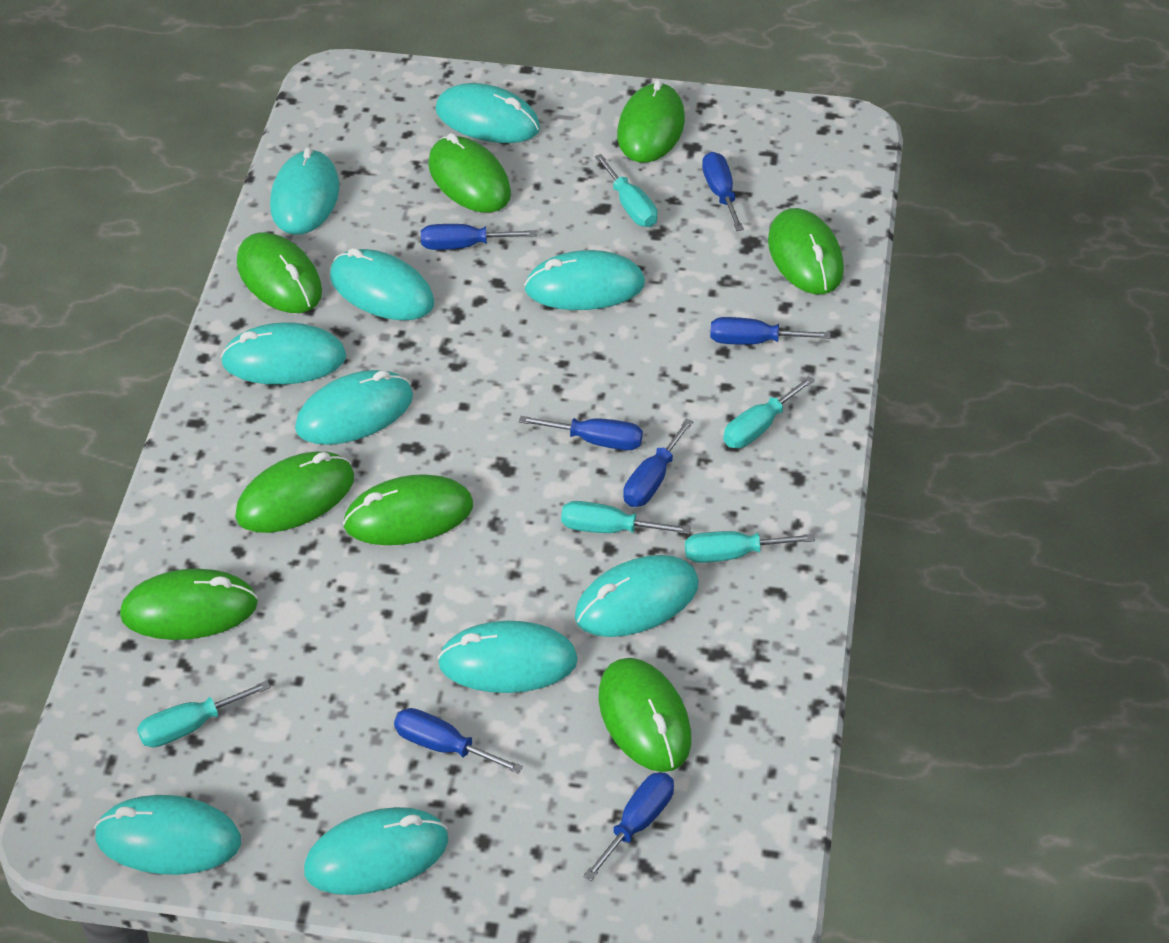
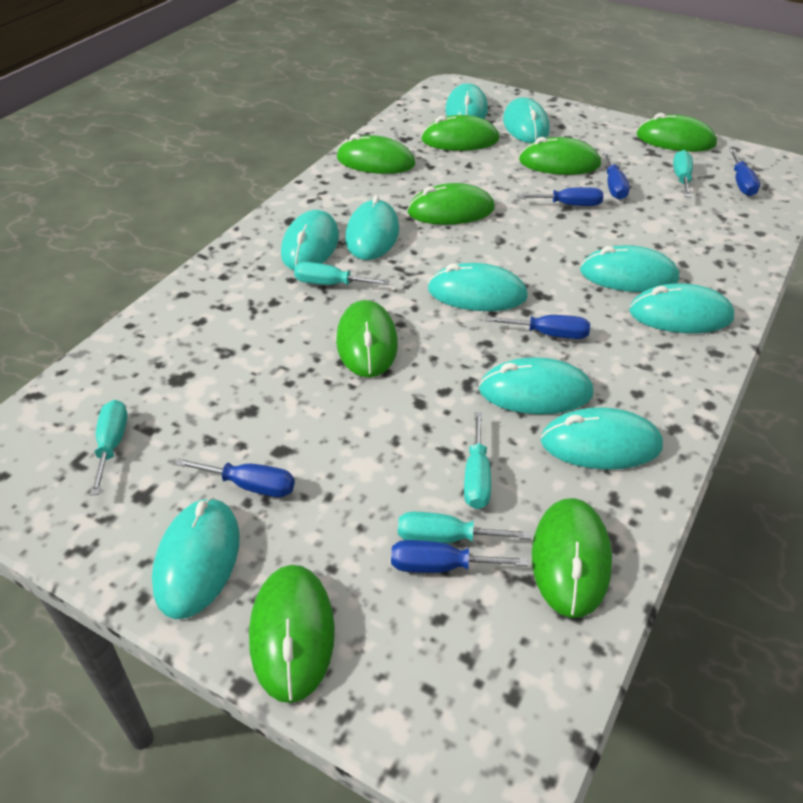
blue screwdriver: 7 -> 6

